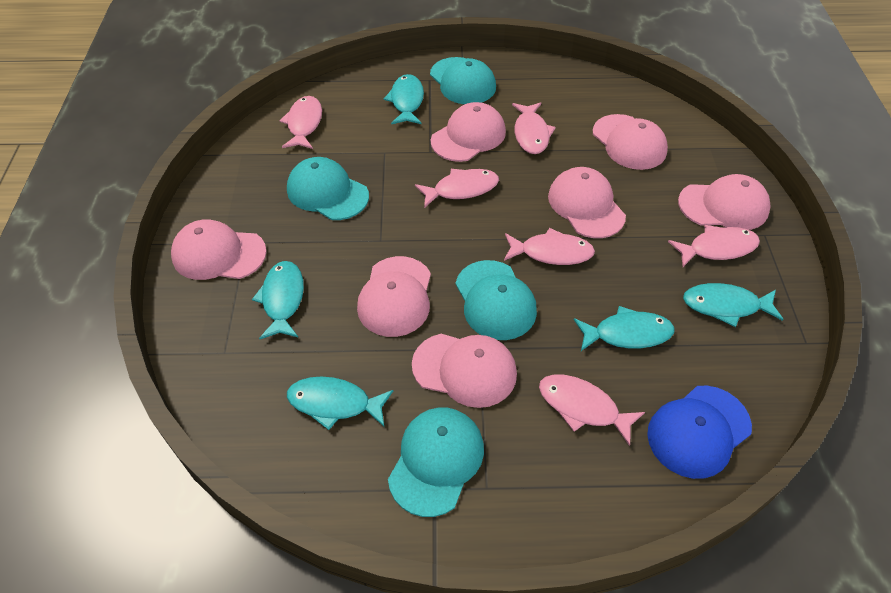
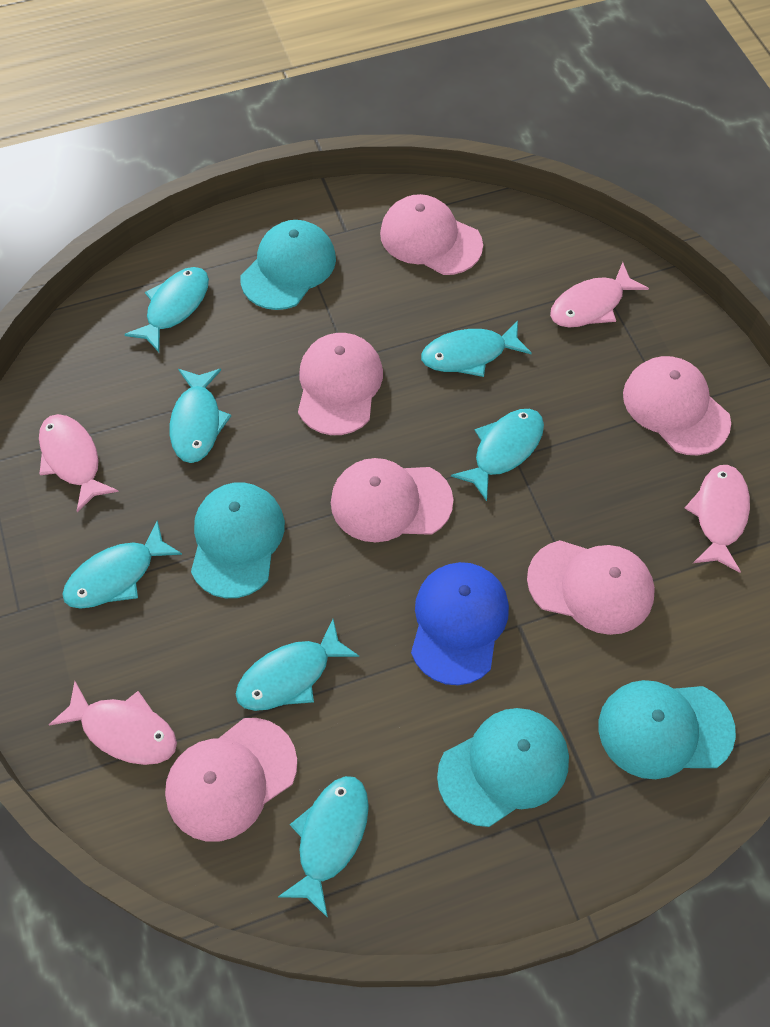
pink cap: 7 -> 6
pink fish: 6 -> 4
turquoise fish: 5 -> 7

